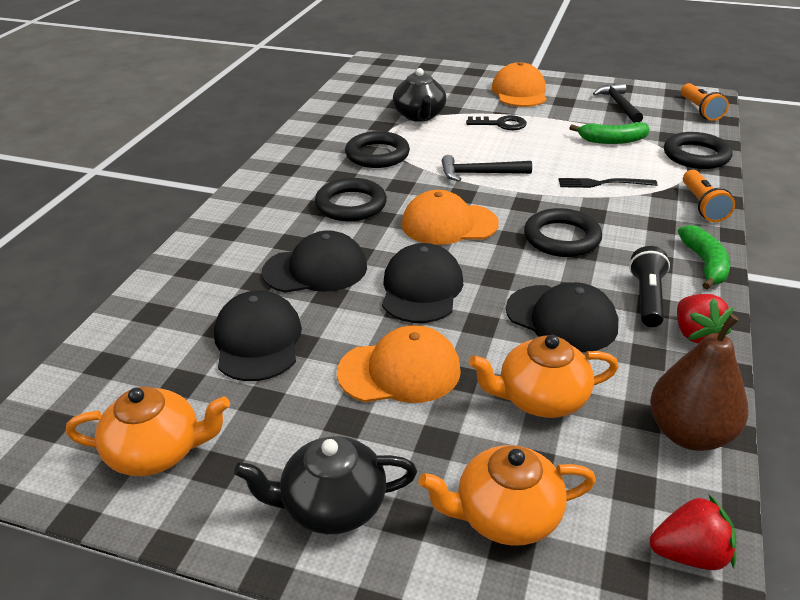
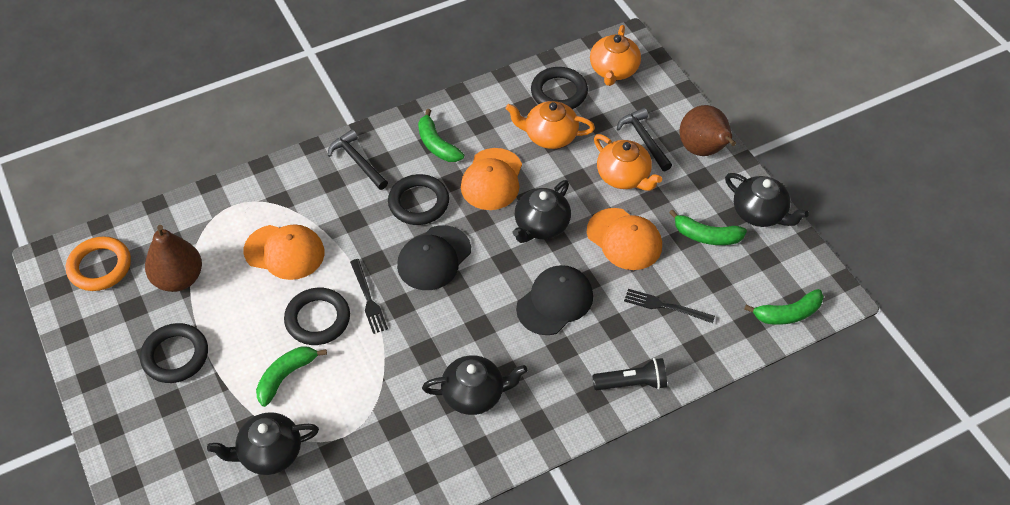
black cap: 4 -> 2
black fork: 1 -> 2
black key: 1 -> 0
black teapot: 2 -> 4
brown pear: 1 -> 2
green banana: 2 -> 4
orange flashlight: 2 -> 0
orange ring: 0 -> 1
red strawberry: 2 -> 0

